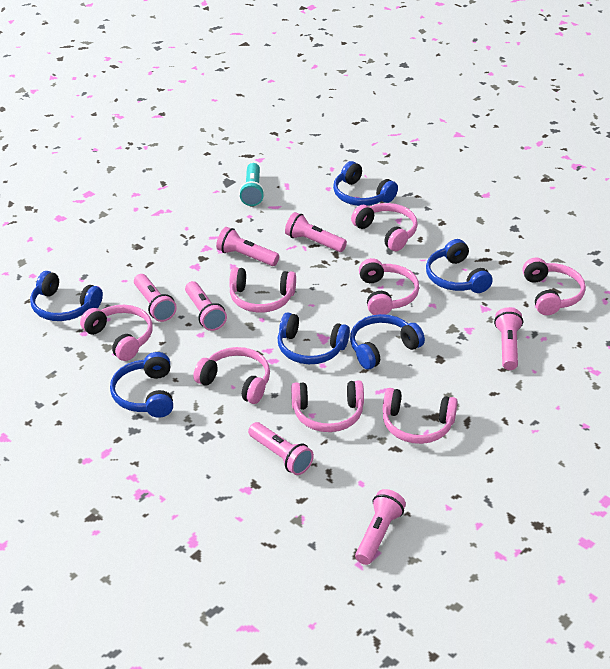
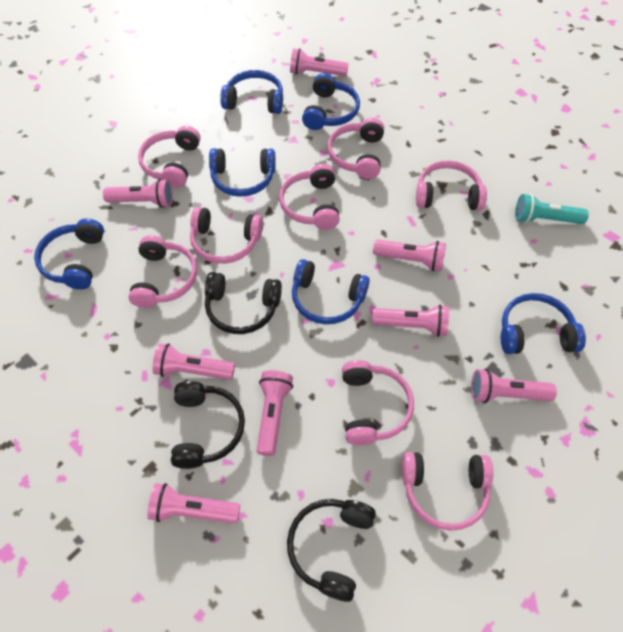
black headphones: 0 -> 3
pink flashlight: 7 -> 8

